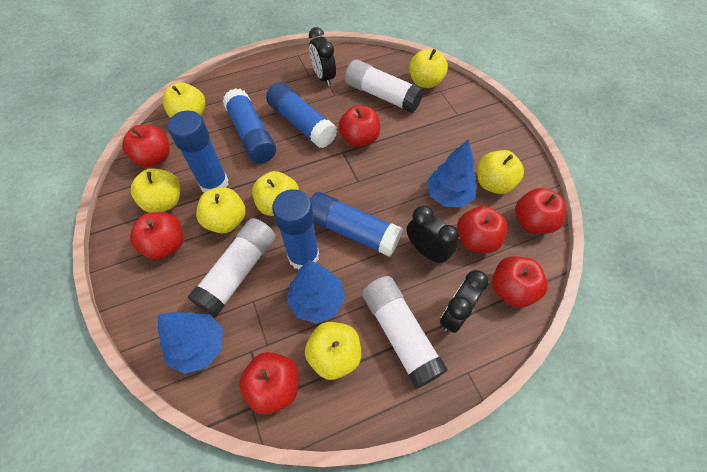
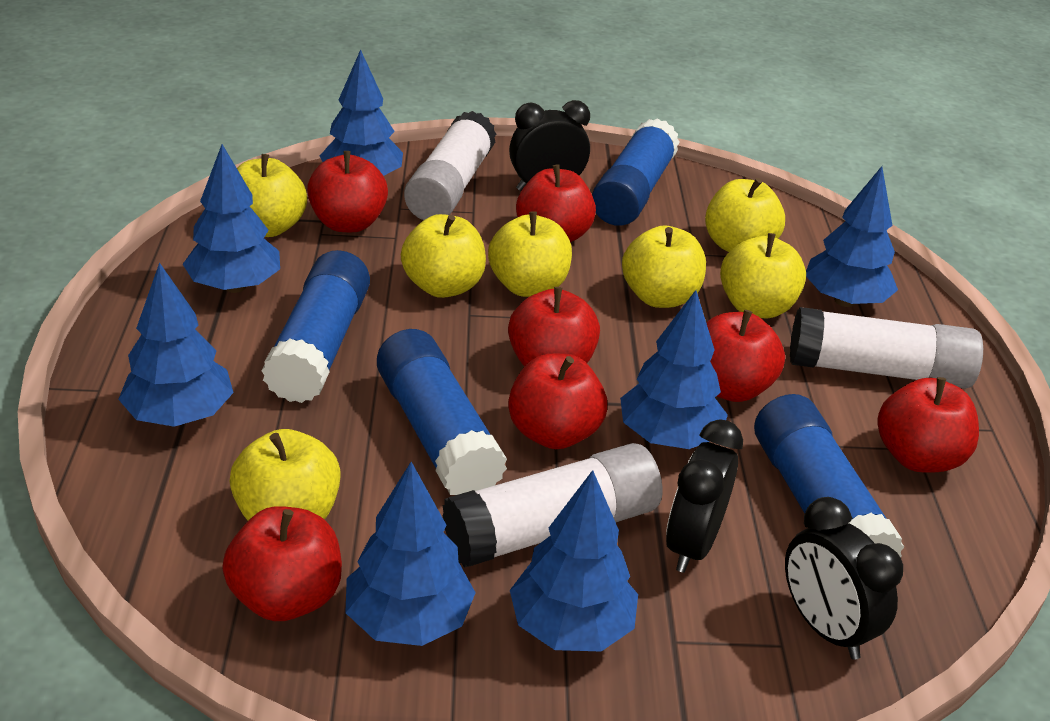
blue glue stick: 5 -> 4
blue tree: 3 -> 7

